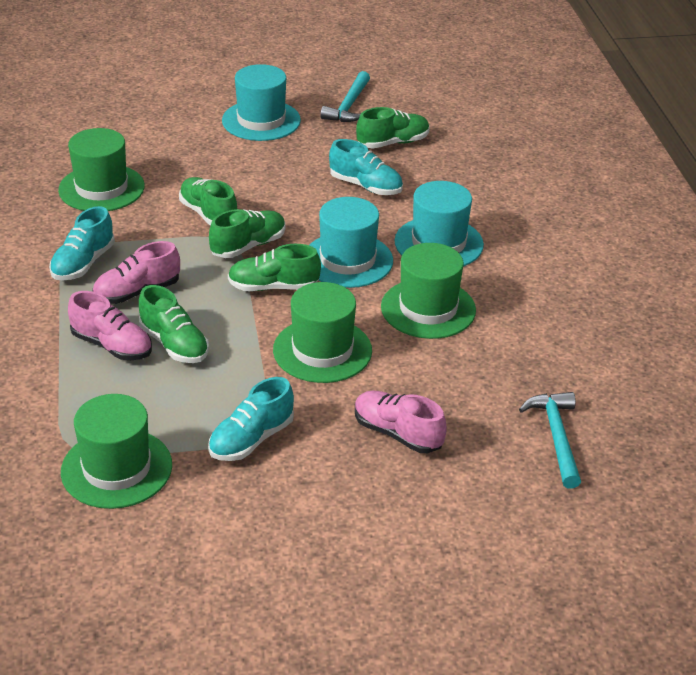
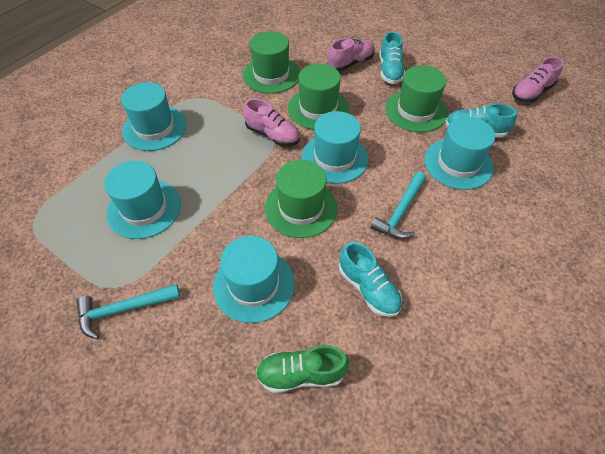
green shoe: 5 -> 1
turquoise hat: 3 -> 5

